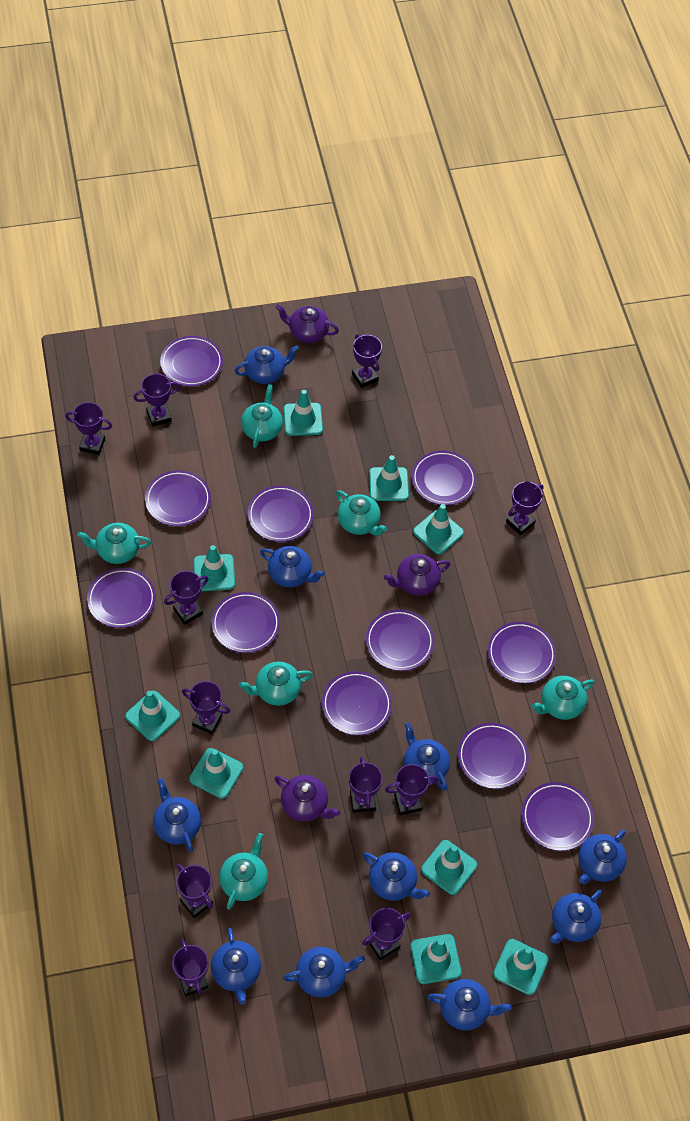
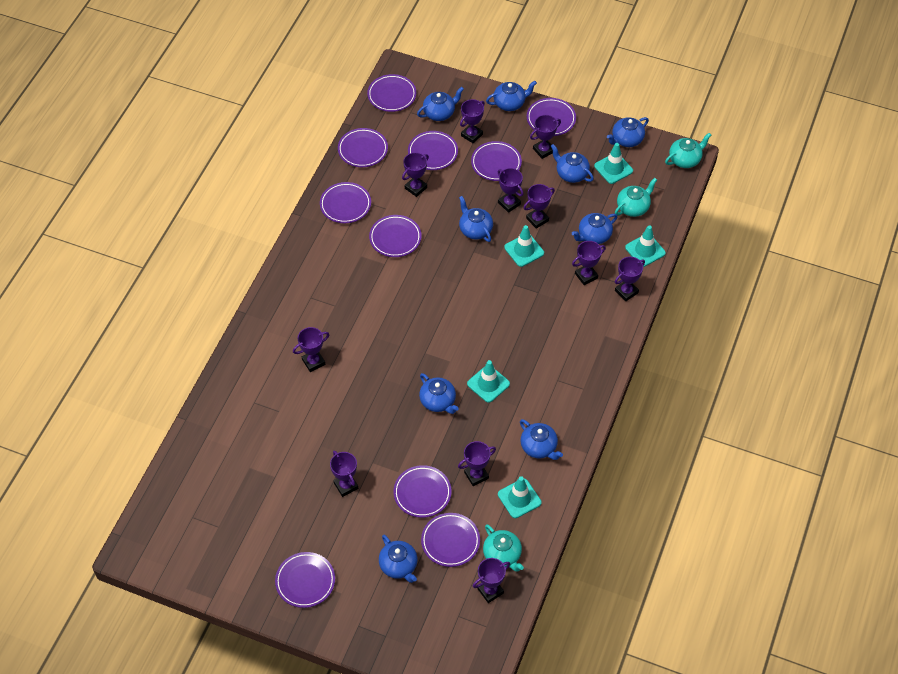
blue teapot: 10 -> 9
purple plate: 11 -> 10
purple teapot: 3 -> 0
turquoise teapot: 6 -> 3
turquoise traffic cone: 9 -> 5

